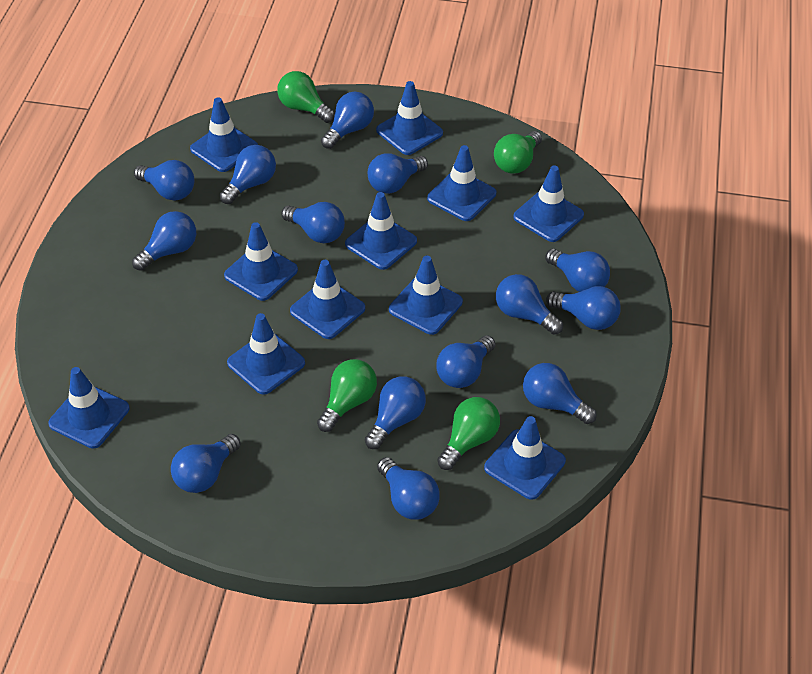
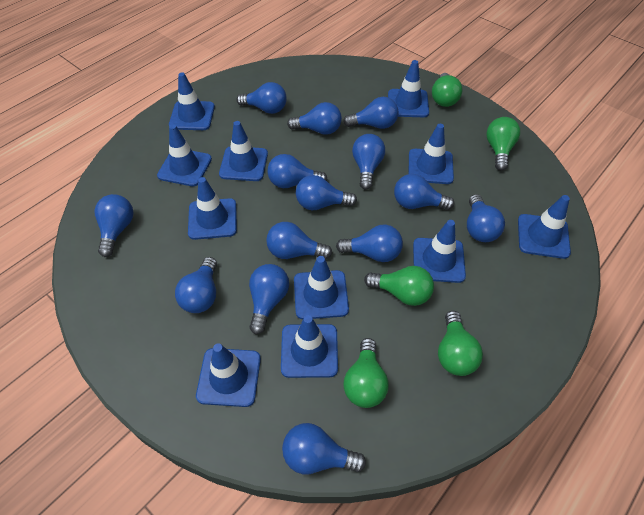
green light bulb: 4 -> 5

